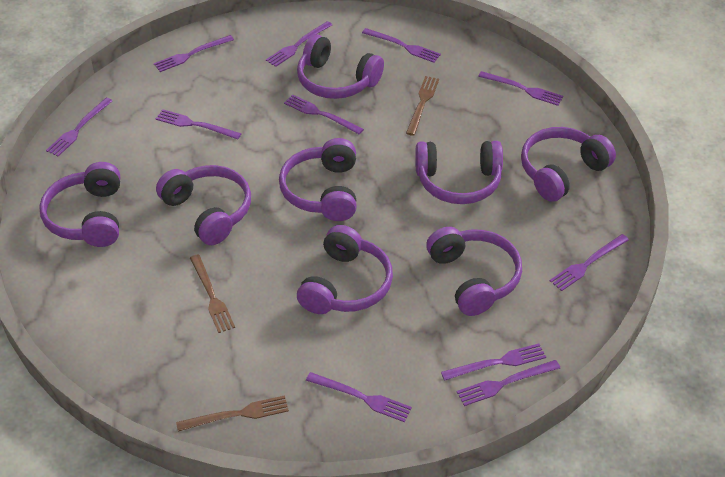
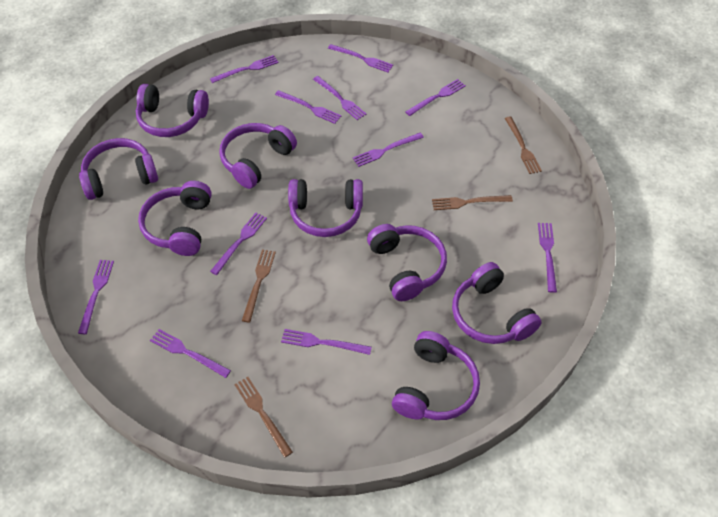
brown fork: 3 -> 4

